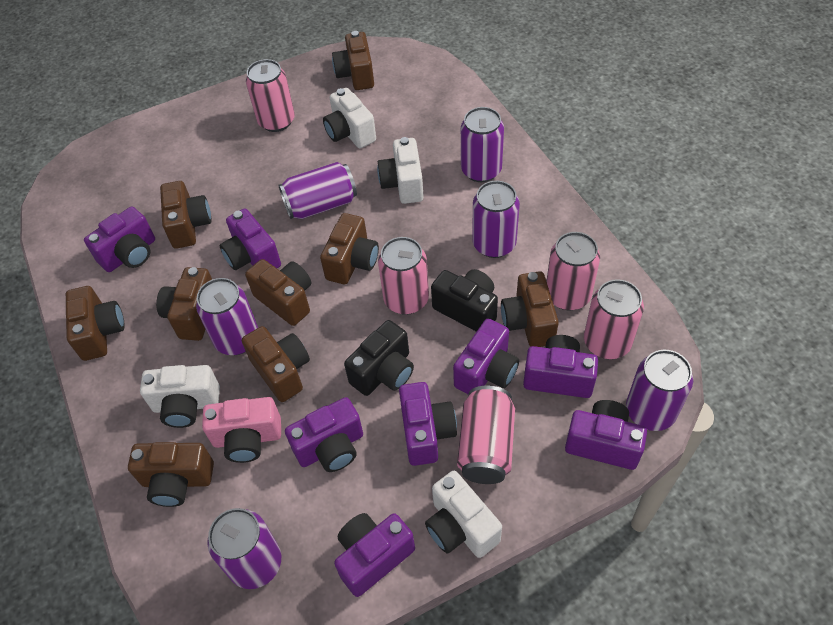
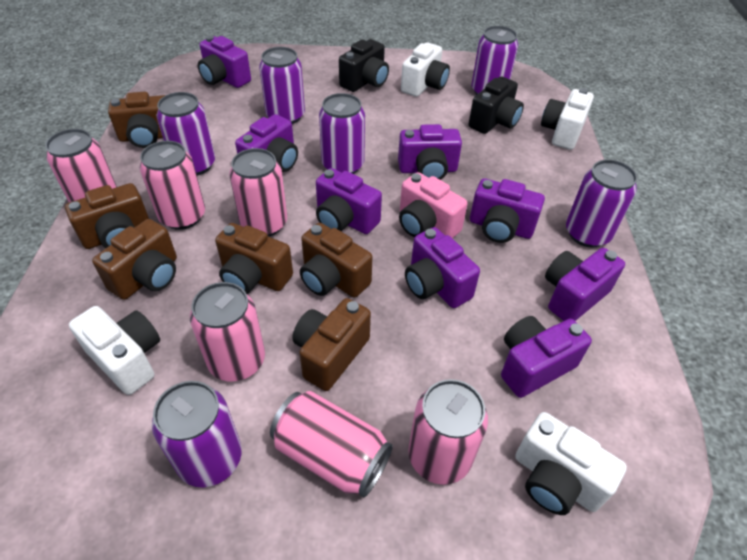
brown camera: 9 -> 6
pink can: 5 -> 6

